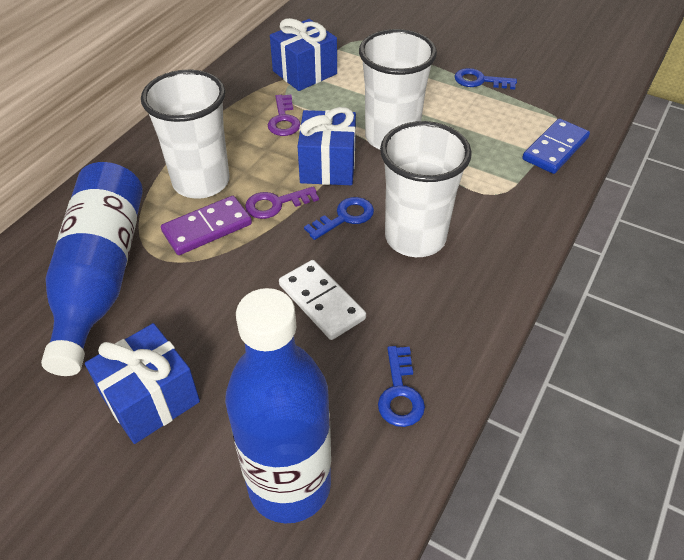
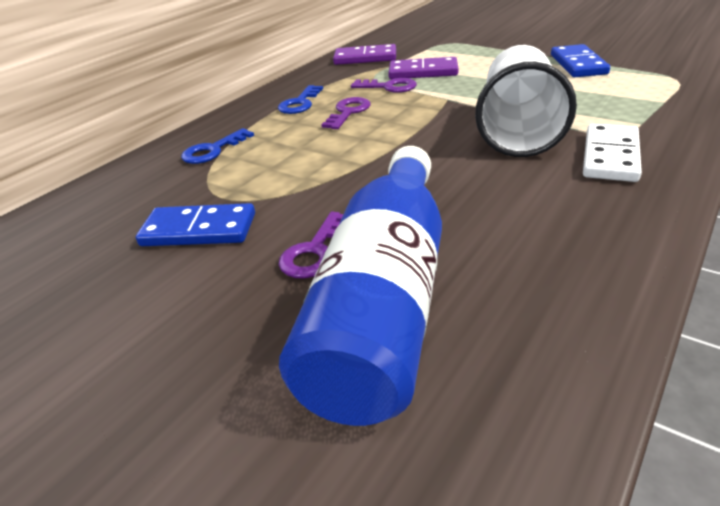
blue bottle: 2 -> 1
blue domino: 1 -> 2
blue gift: 3 -> 0
blue key: 3 -> 2
purple domino: 1 -> 2
purple key: 2 -> 3
white cup: 3 -> 1

